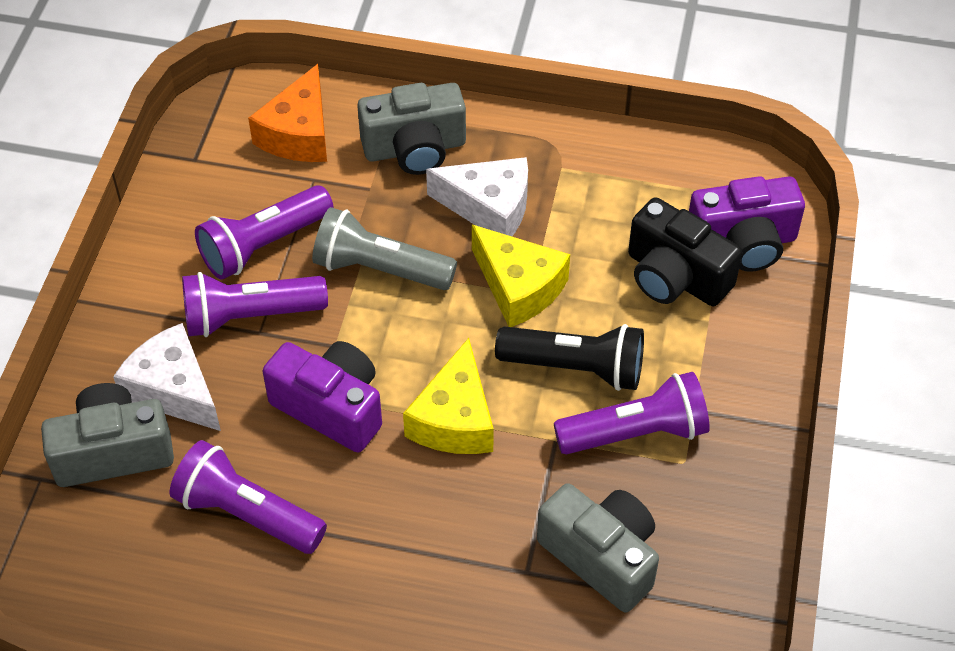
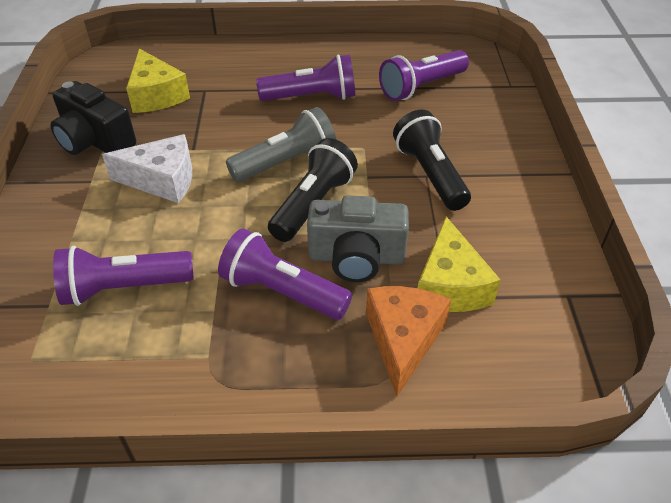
black flashlight: 1 -> 2
grey camera: 3 -> 1
purple camera: 2 -> 0
white cheese: 2 -> 1

